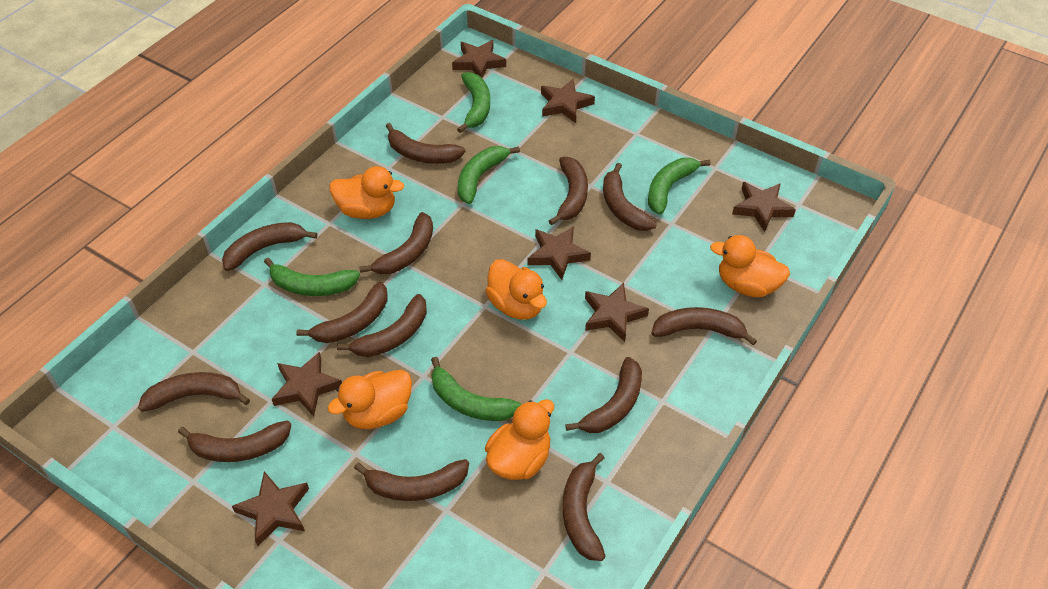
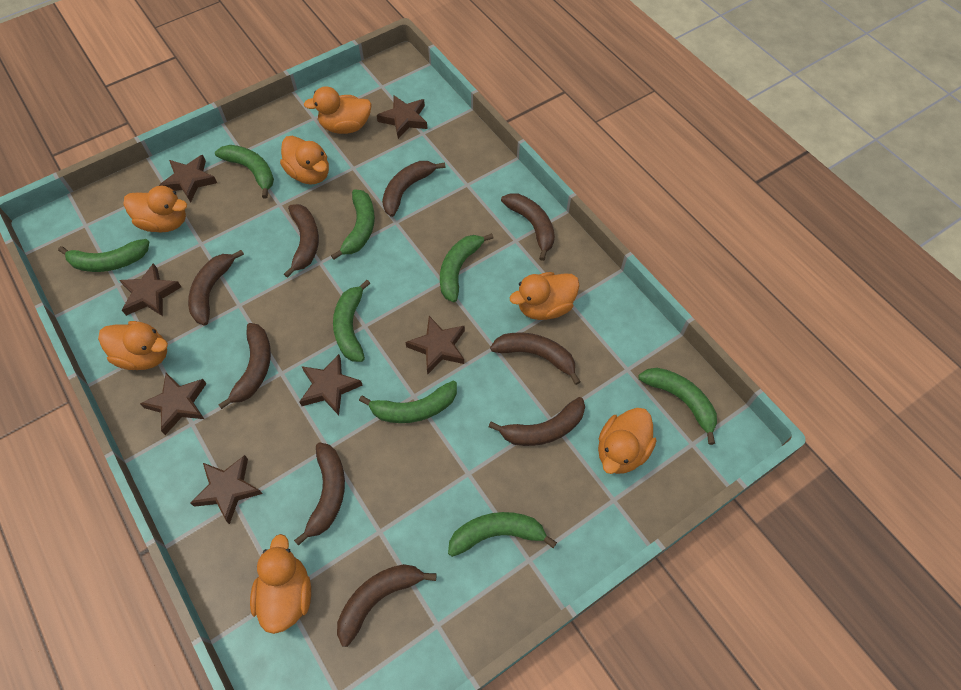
brown banana: 13 -> 9
green banana: 5 -> 8
orange duck: 5 -> 7

